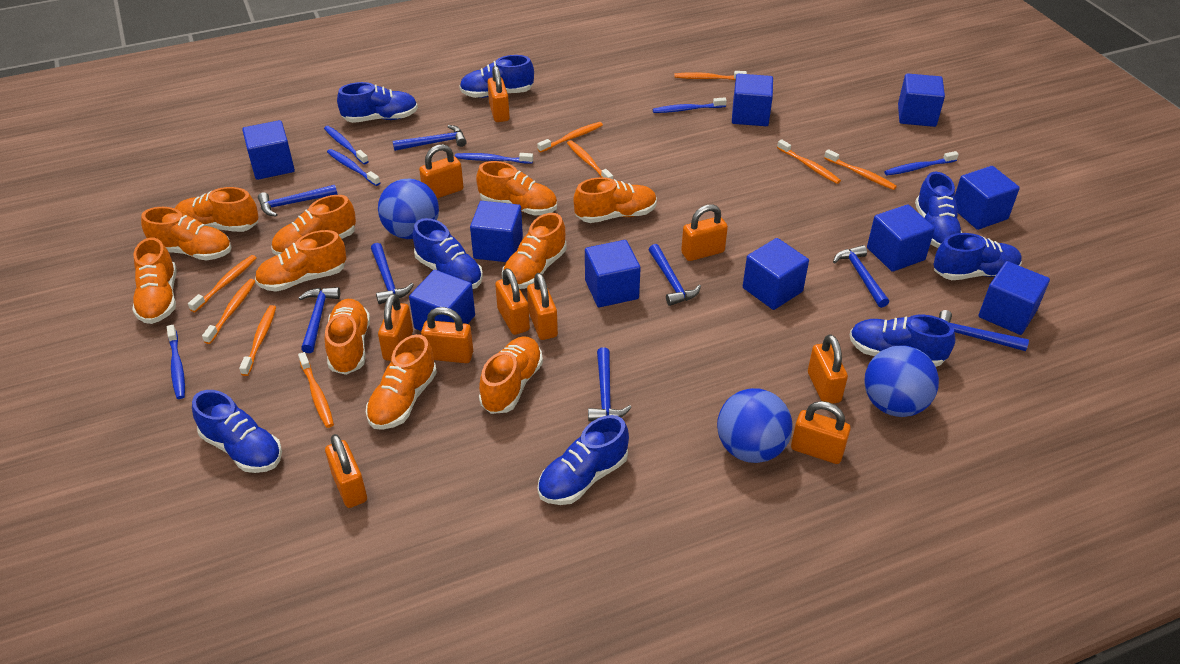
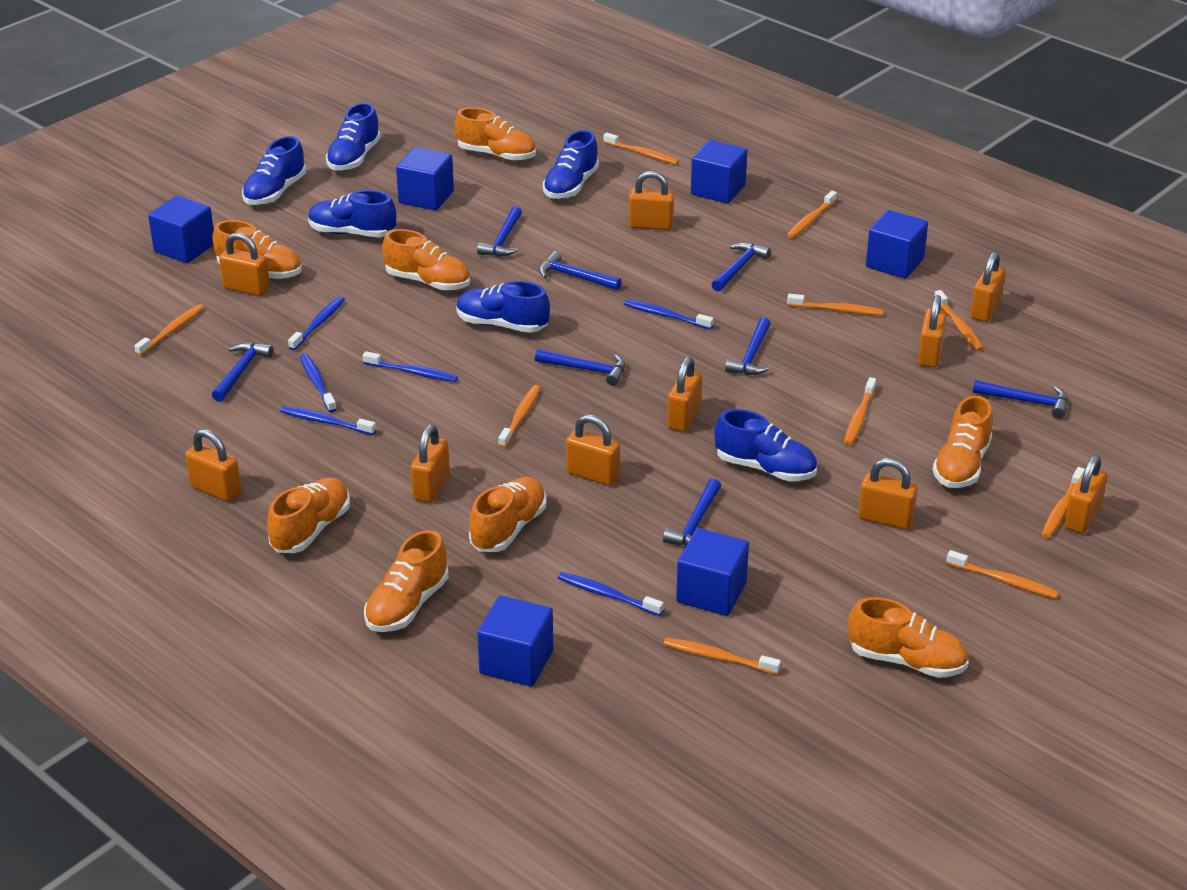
blue ball: 3 -> 0
blue cube: 10 -> 6
blue shoe: 8 -> 6
orange shoe: 11 -> 8
orange toothbrush: 9 -> 10

